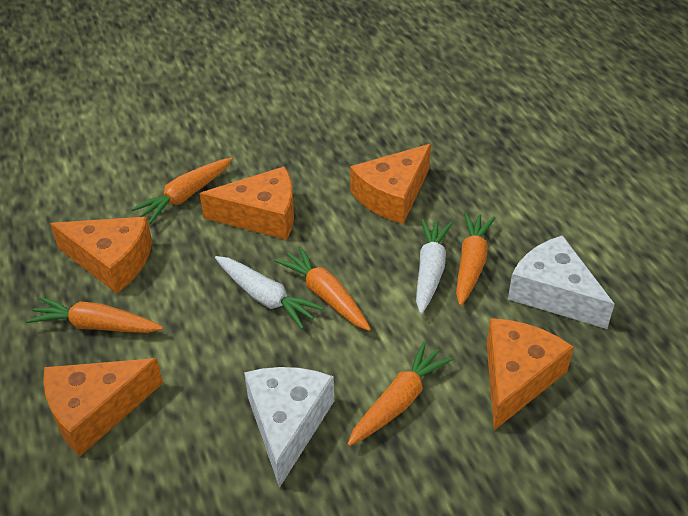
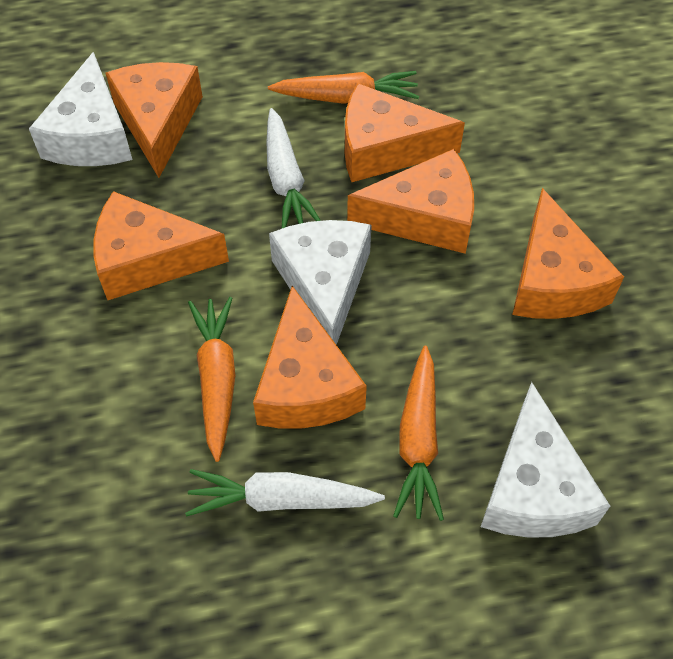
orange carrot: 5 -> 3
orange cheese: 5 -> 6
white cheese: 2 -> 3

